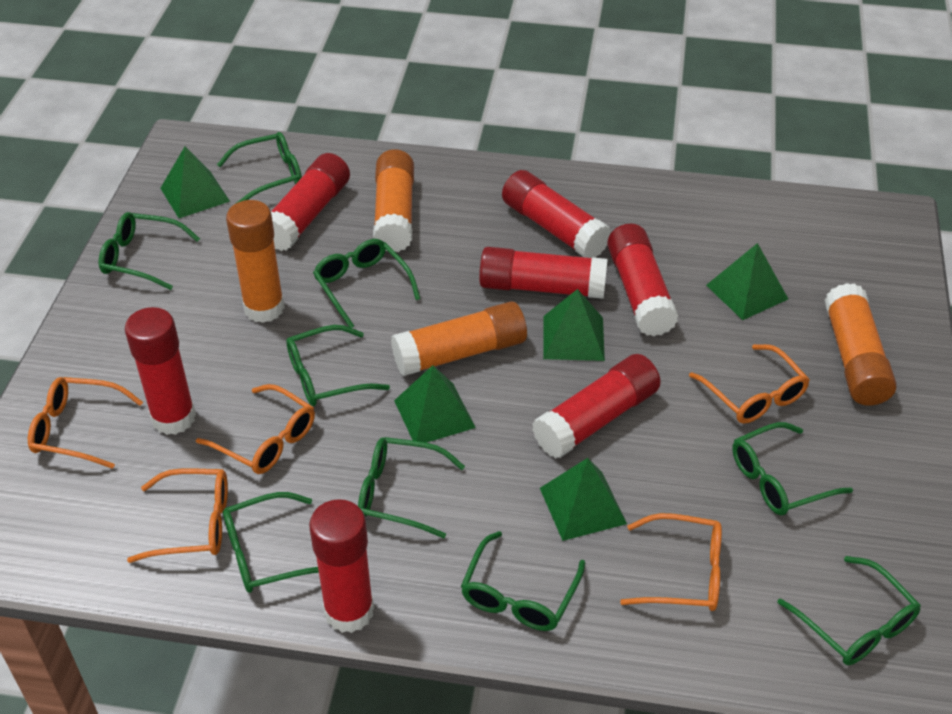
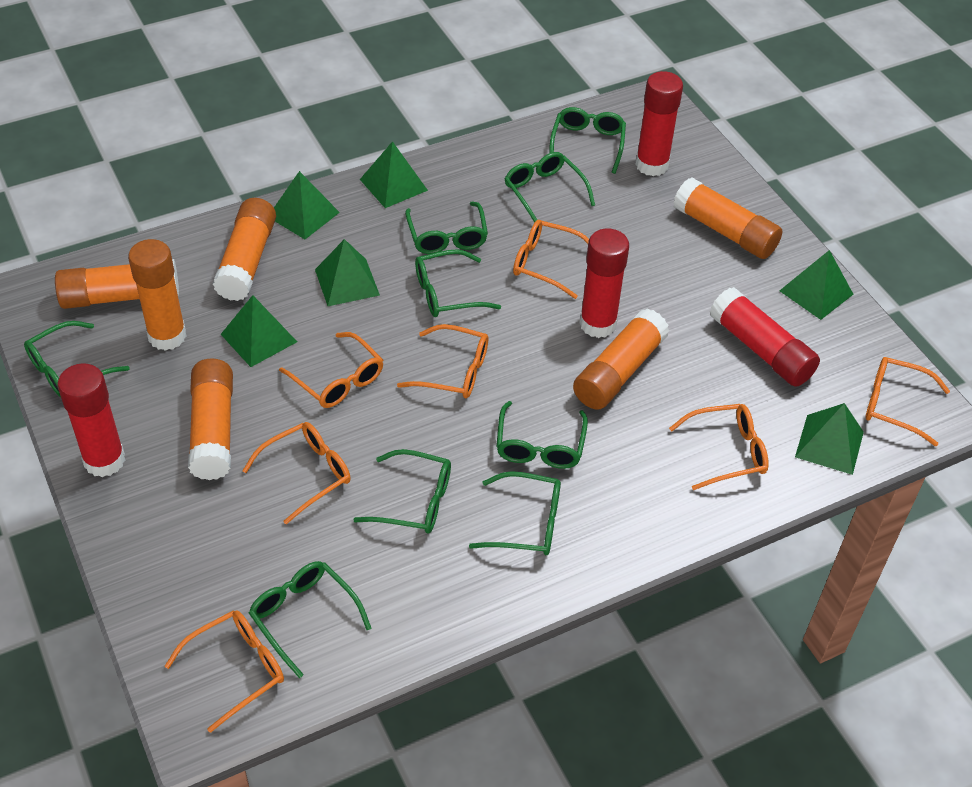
green pyramid: 5 -> 6
orange glasses: 5 -> 7
orange glue stick: 4 -> 6
red glue stick: 7 -> 4

